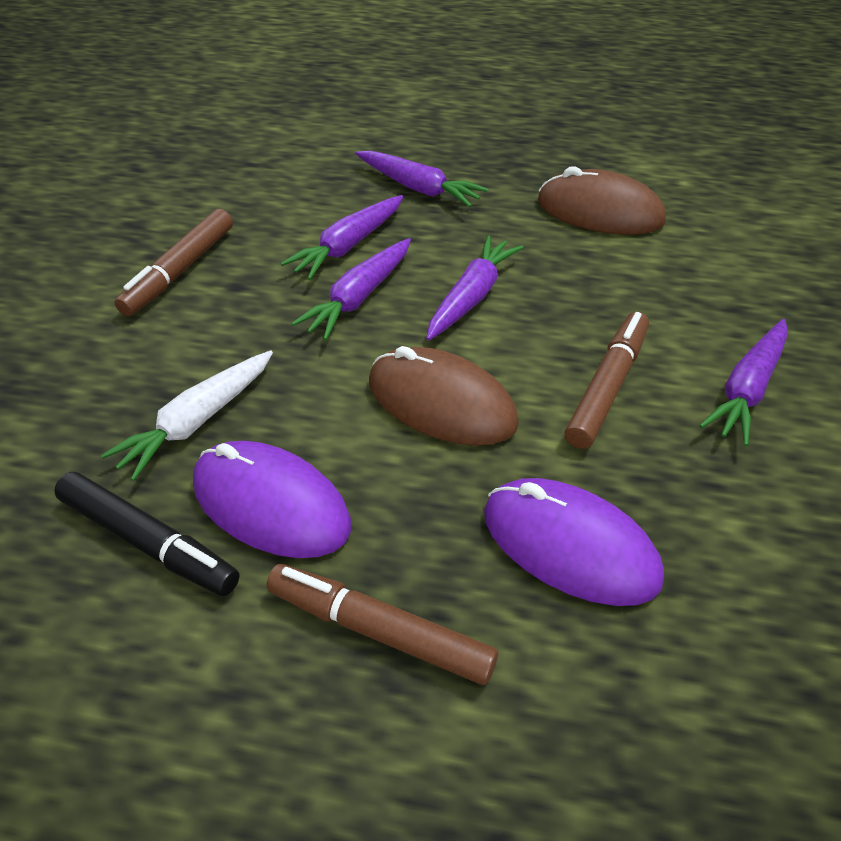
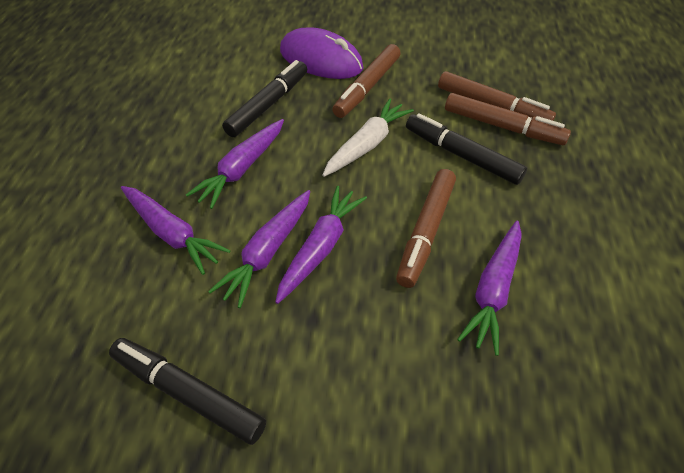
black marker: 1 -> 3
brown marker: 3 -> 4
brown mouse: 2 -> 0
purple mouse: 2 -> 1

